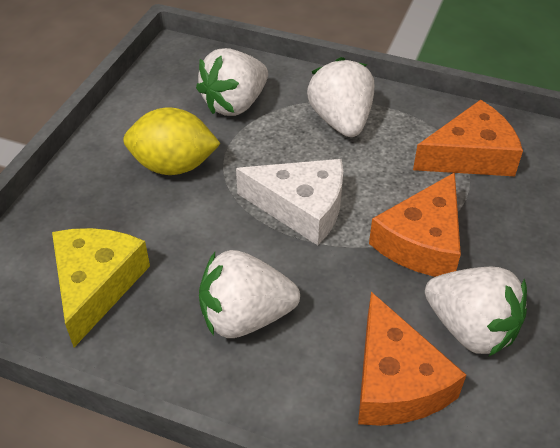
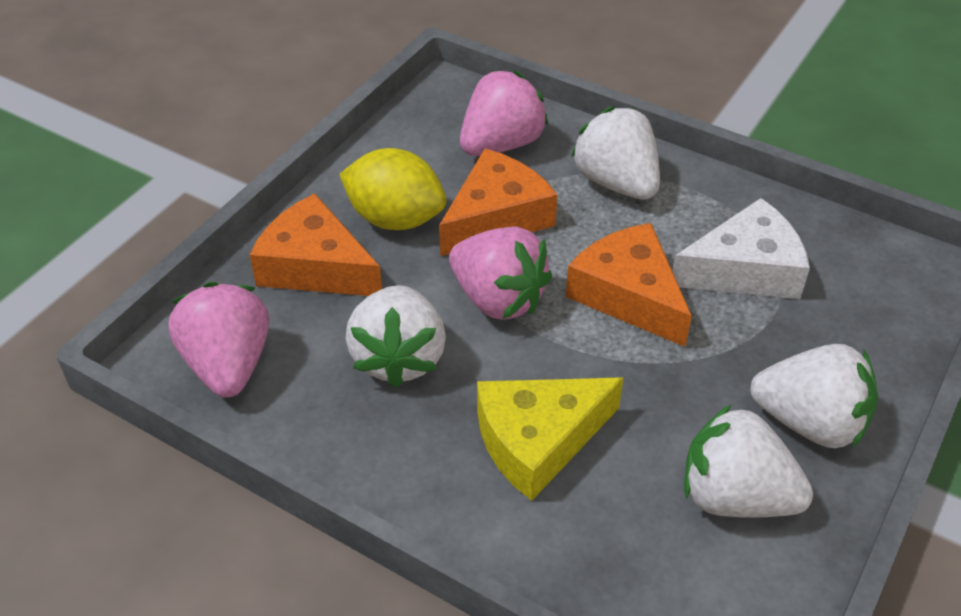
pink strawberry: 0 -> 3

